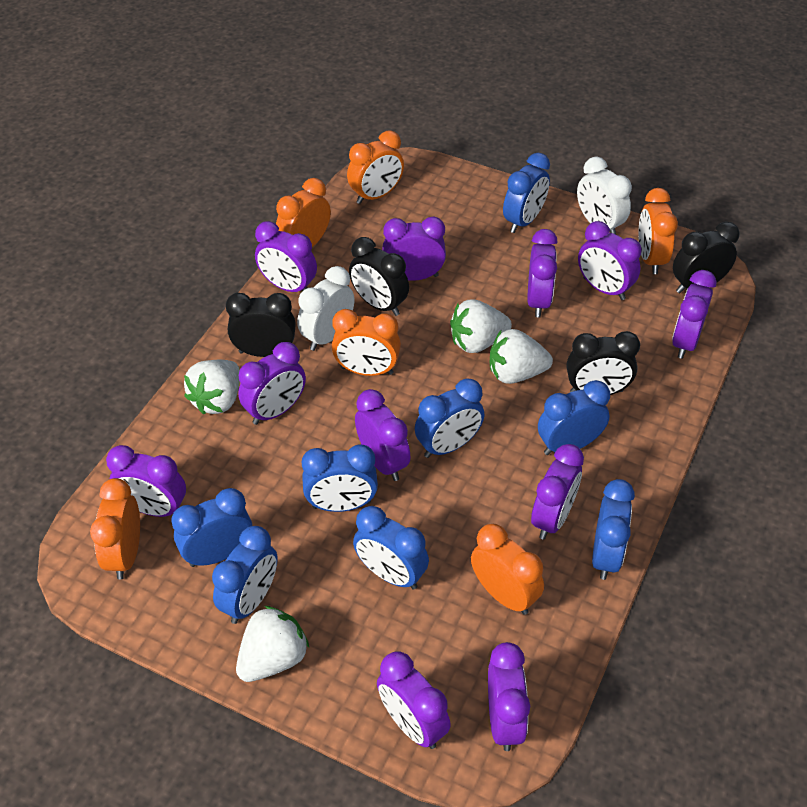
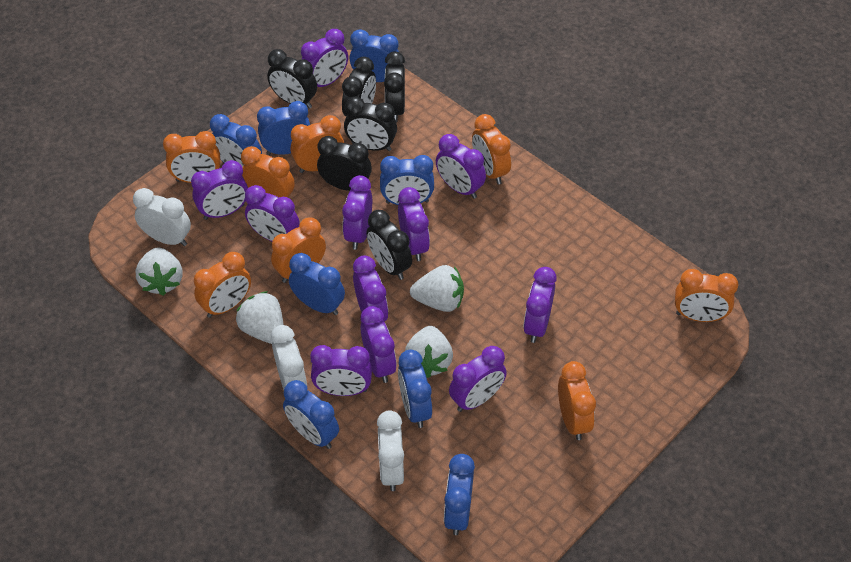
black clock: 4 -> 6
orange clock: 6 -> 8
white clock: 2 -> 3

